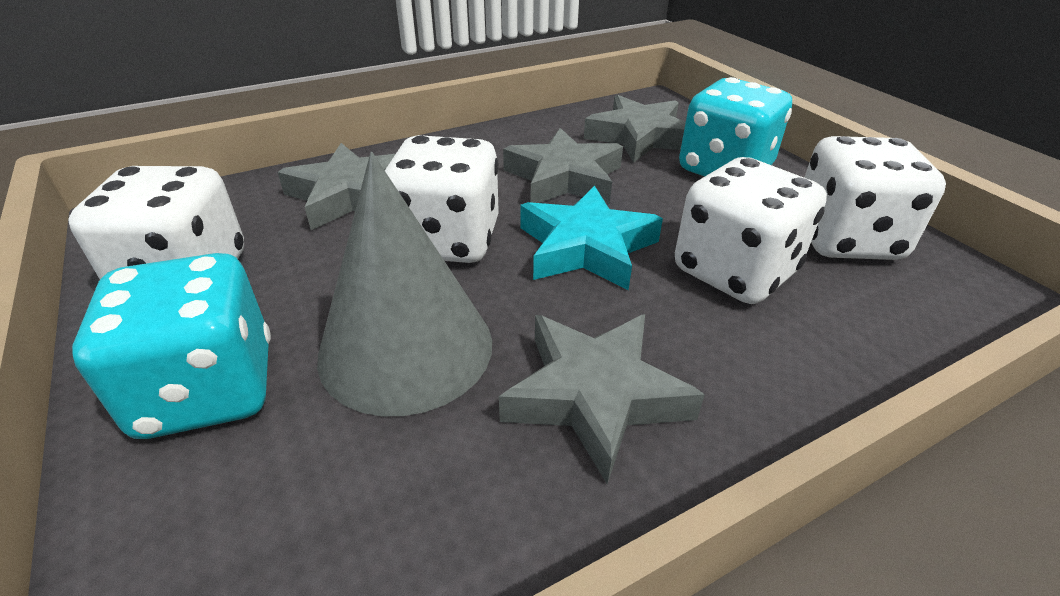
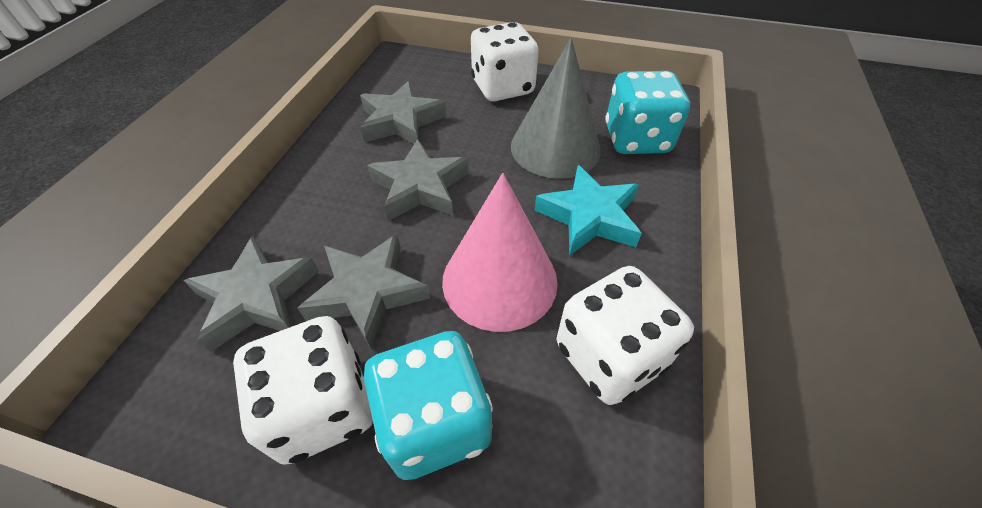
pink cone: 0 -> 1
white dice: 4 -> 3

